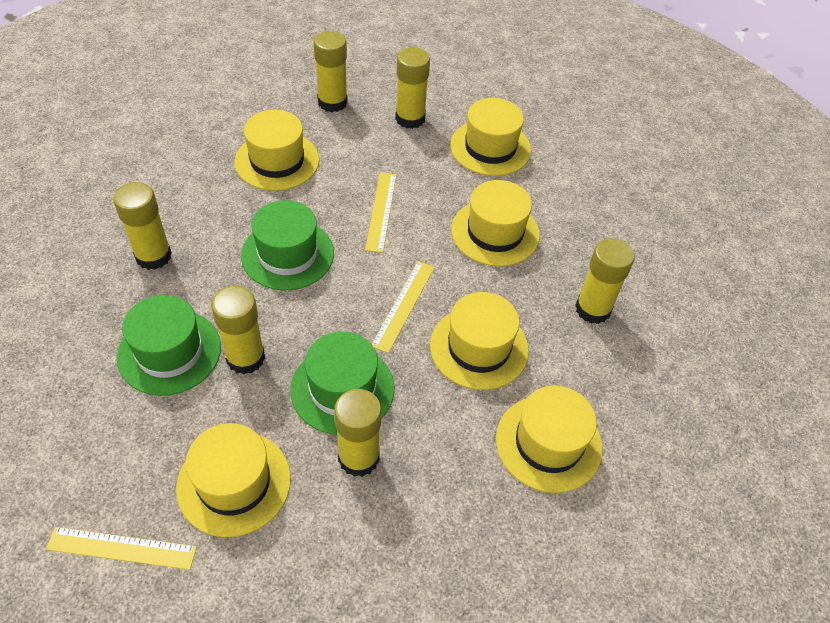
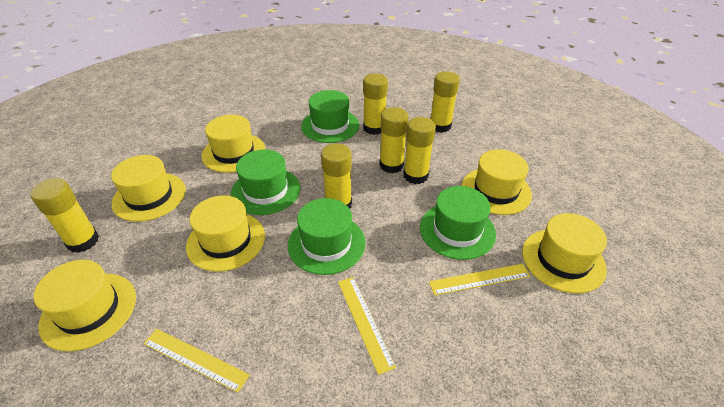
green hat: 3 -> 4

